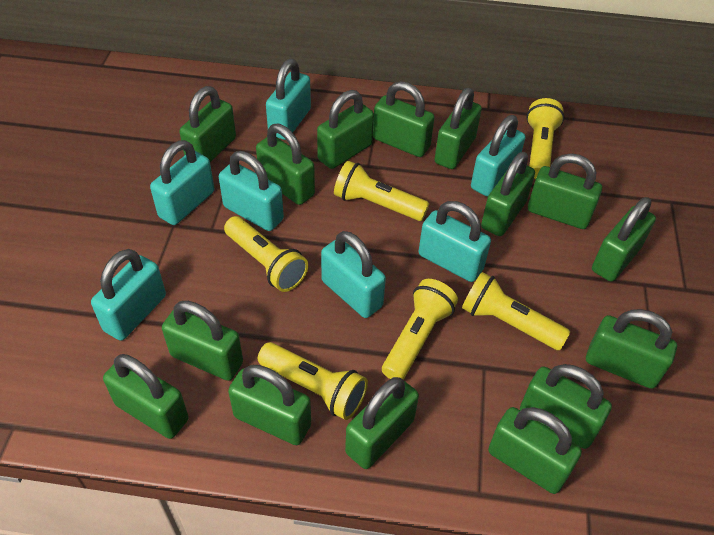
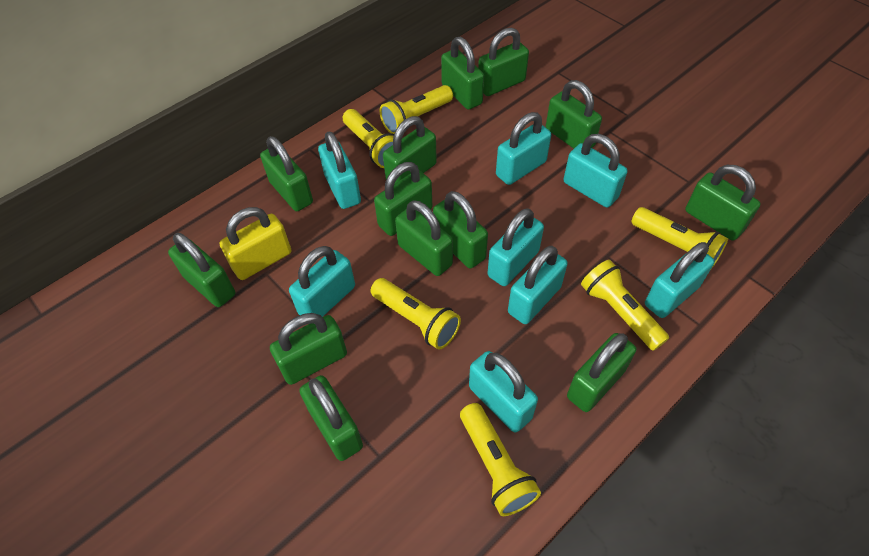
green padlock: 15 -> 13
turquoise padlock: 7 -> 8
yellow padlock: 0 -> 1

